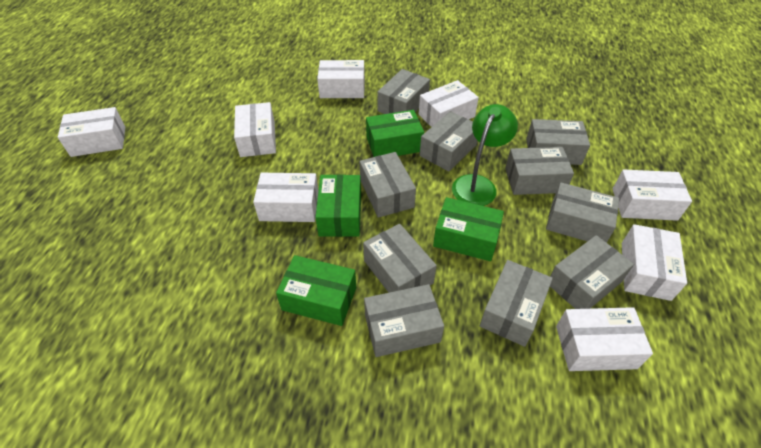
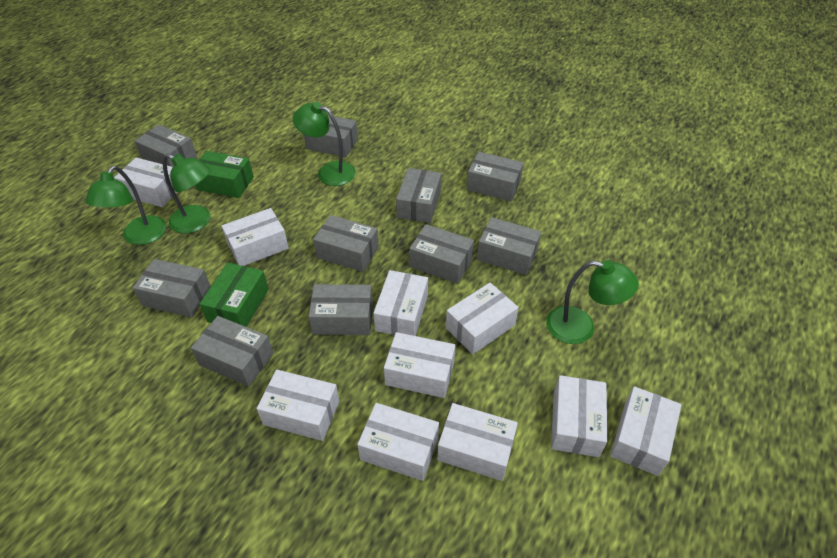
green box: 4 -> 2
green lamp: 1 -> 4
white box: 8 -> 10

